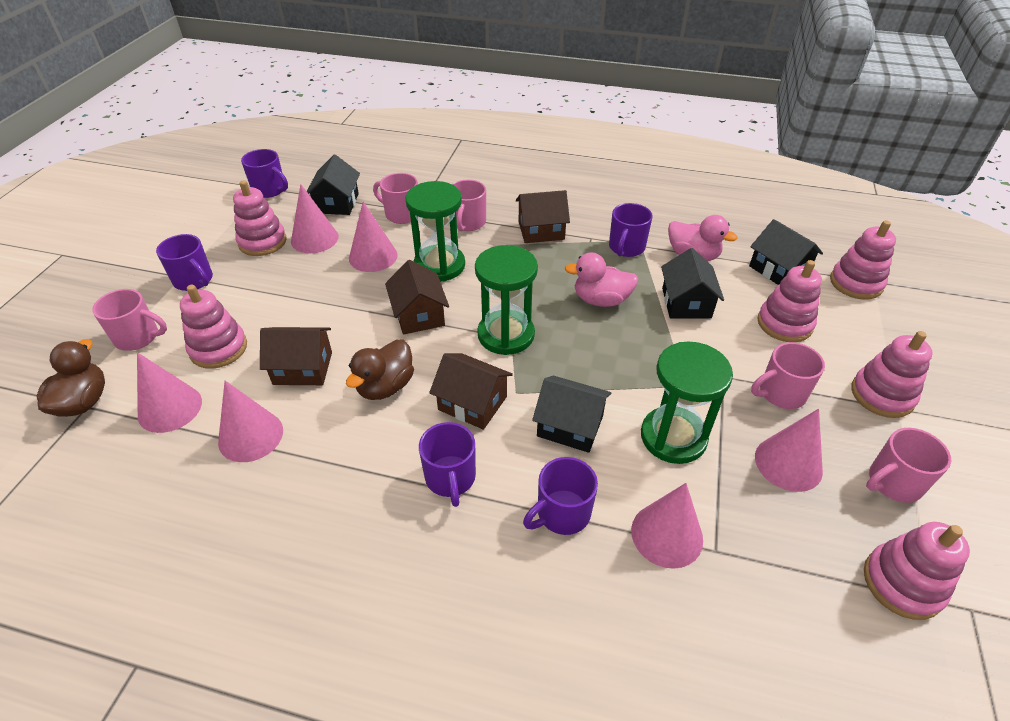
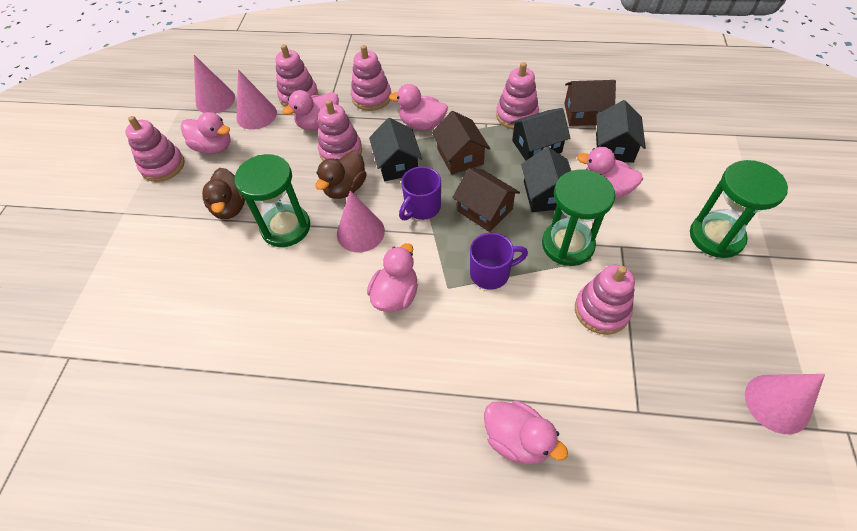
brown house: 4 -> 3
pink cone: 6 -> 4
pink duck: 2 -> 6
pink mug: 5 -> 0
purple mug: 5 -> 2

